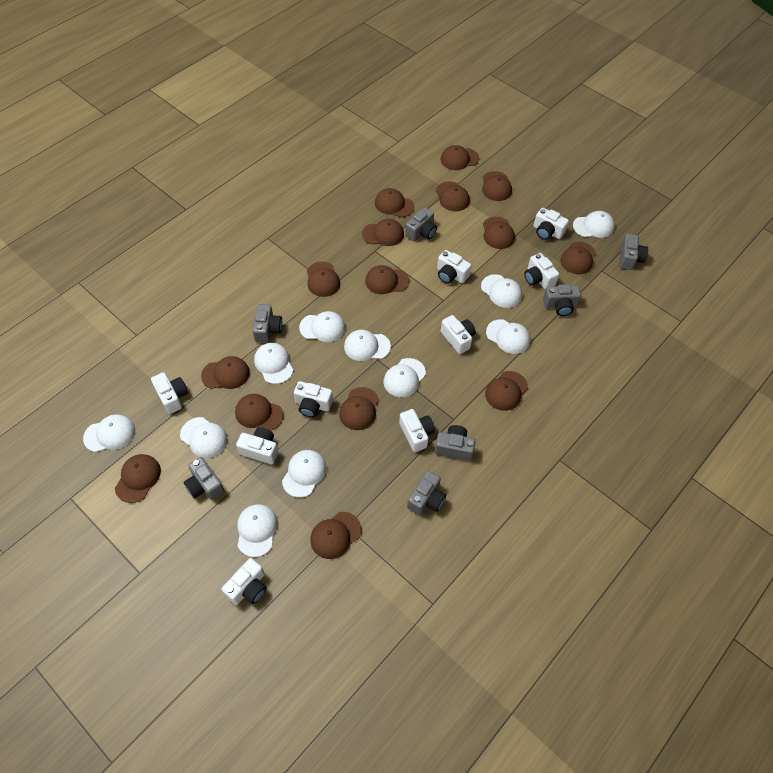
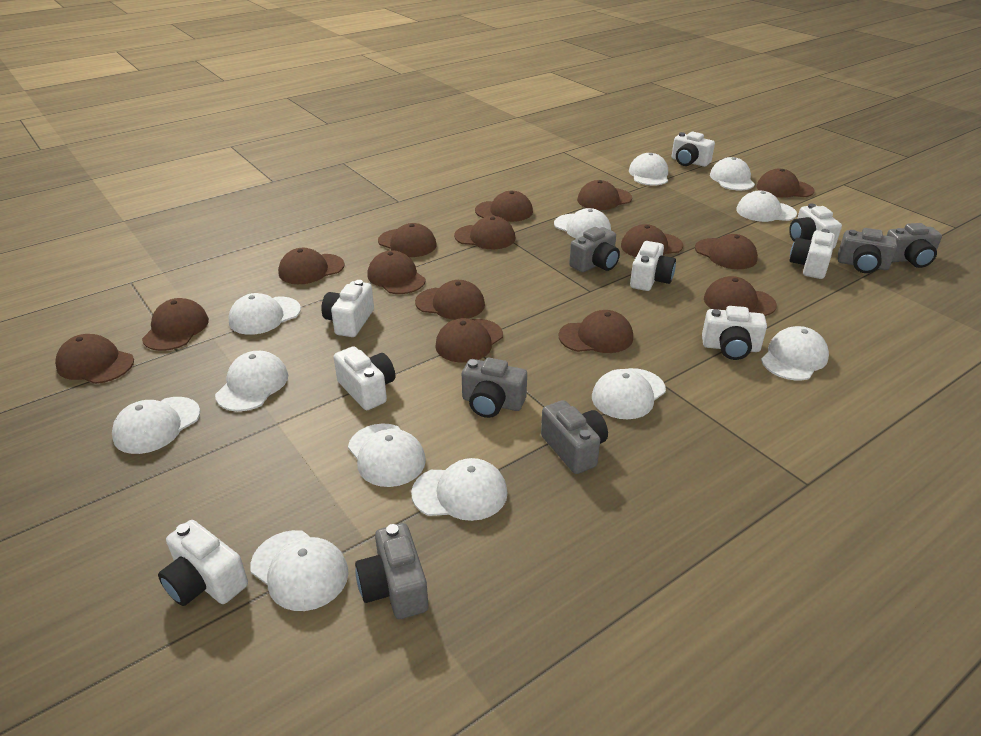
grey camera: 7 -> 6
white camera: 9 -> 8
white cap: 11 -> 12

